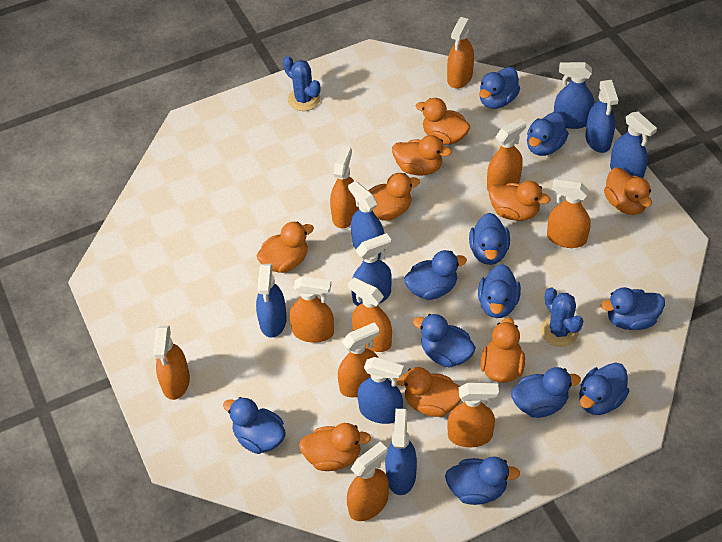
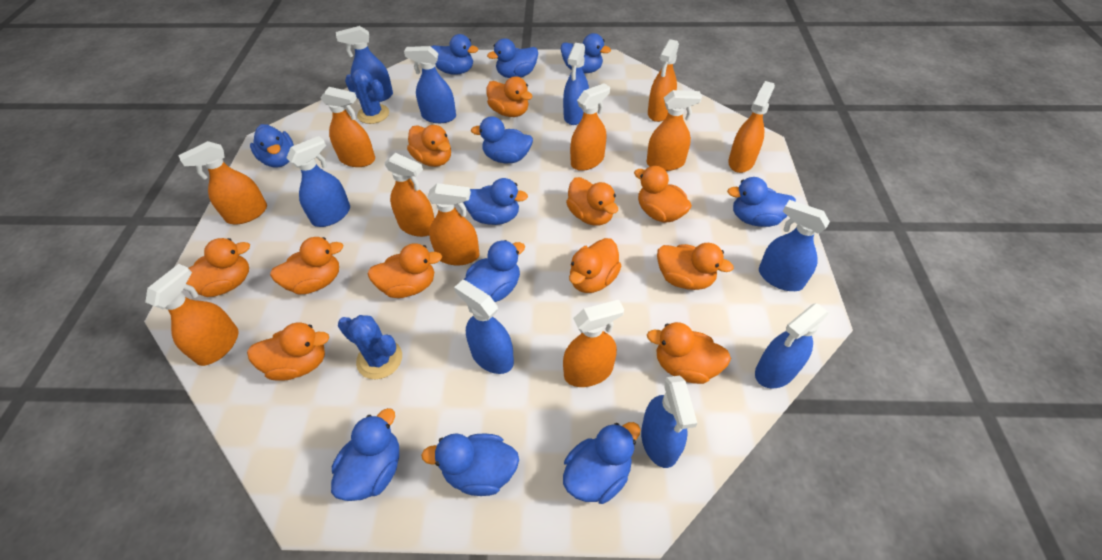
orange duck: 9 -> 11

